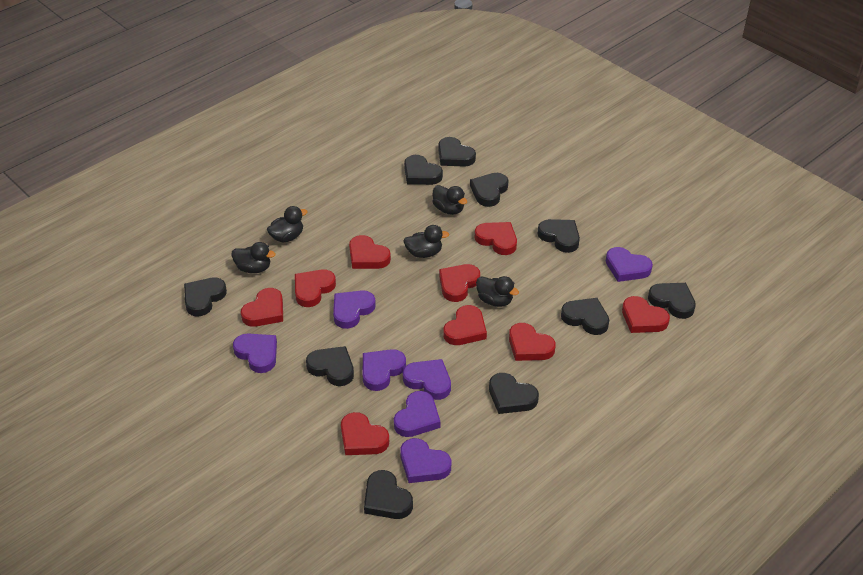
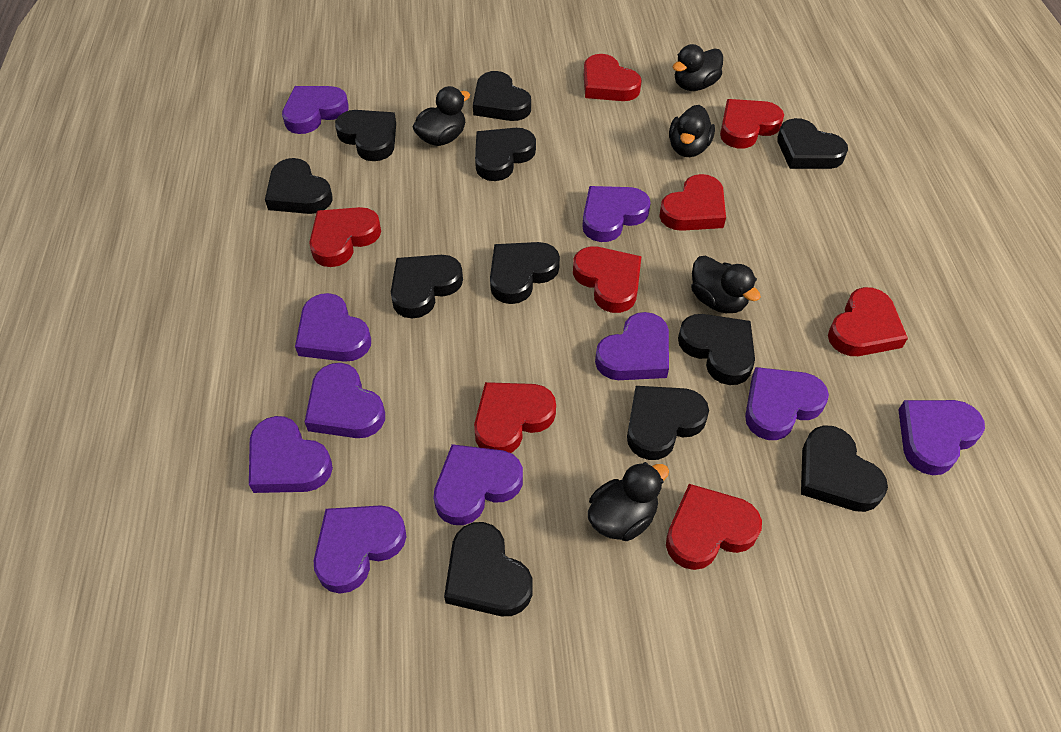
black heart: 10 -> 11
purple heart: 7 -> 10
red heart: 9 -> 8

